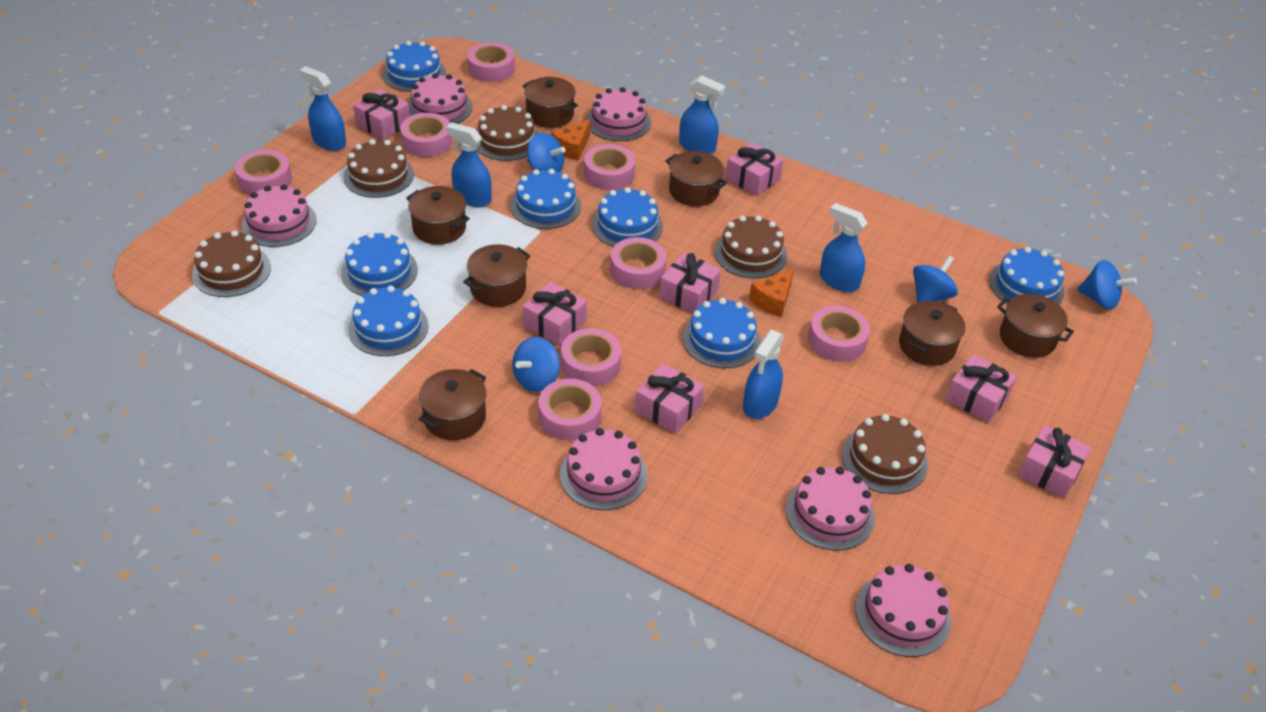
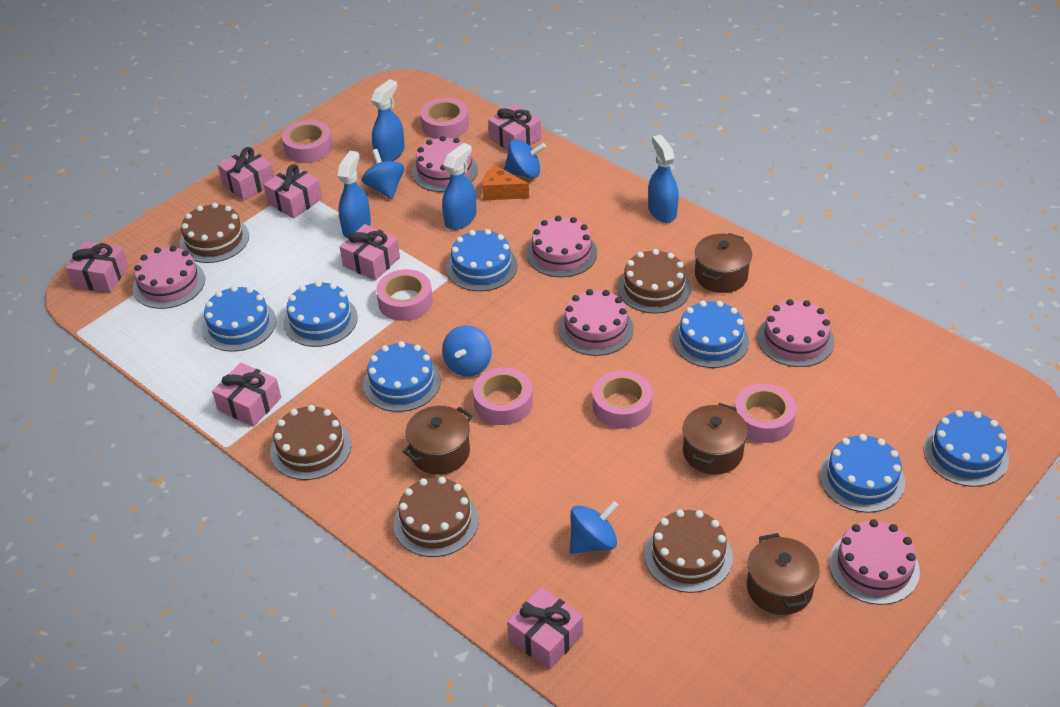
blue spray bottle: 5 -> 4
brown pot: 7 -> 4
orange cheese: 2 -> 1
pink tape: 8 -> 6

